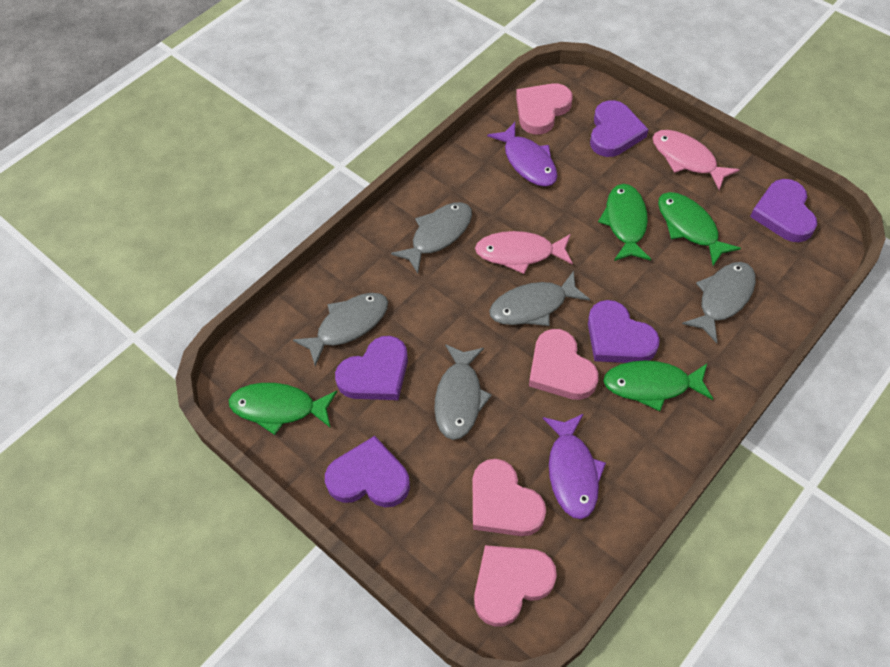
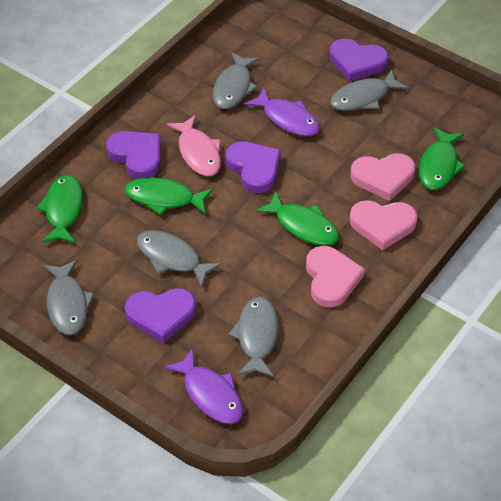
pink fish: 2 -> 1
pink heart: 4 -> 3
purple heart: 5 -> 4

